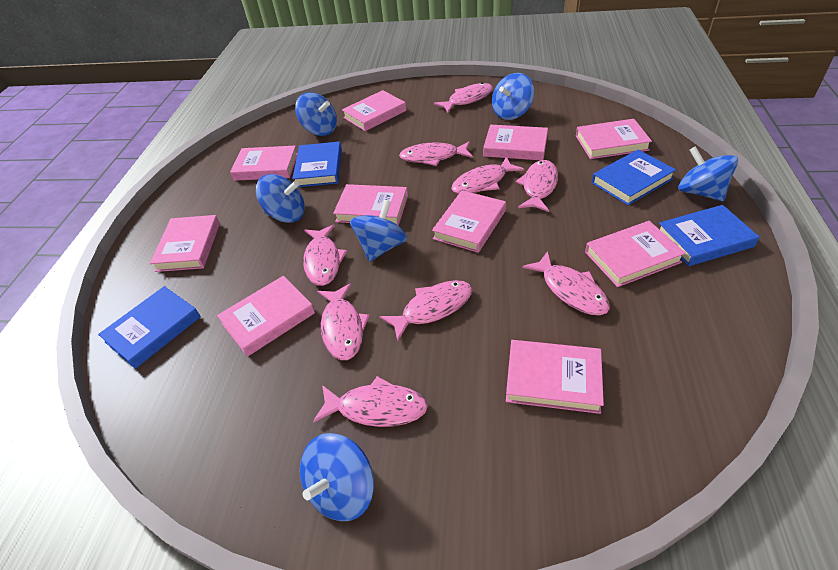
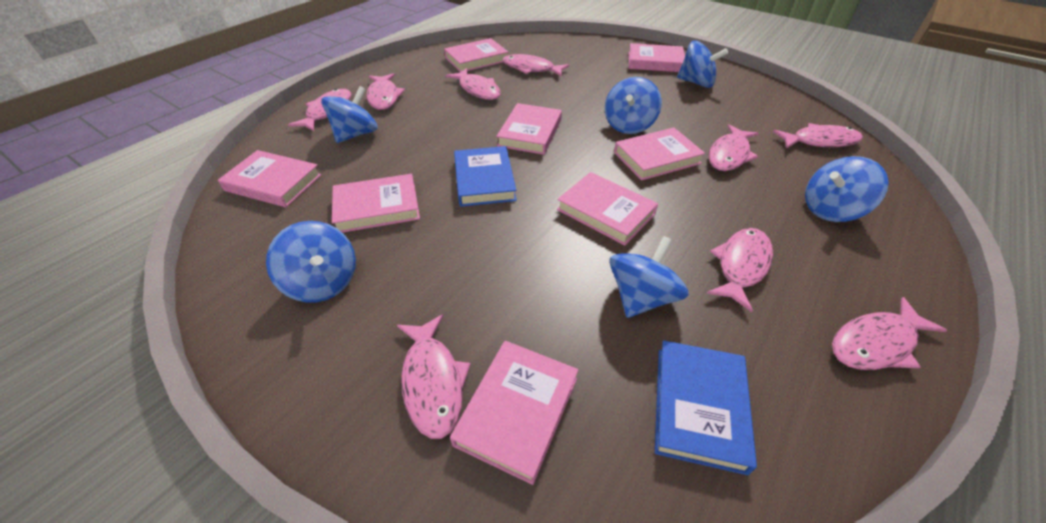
blue book: 4 -> 2
pink book: 10 -> 8

